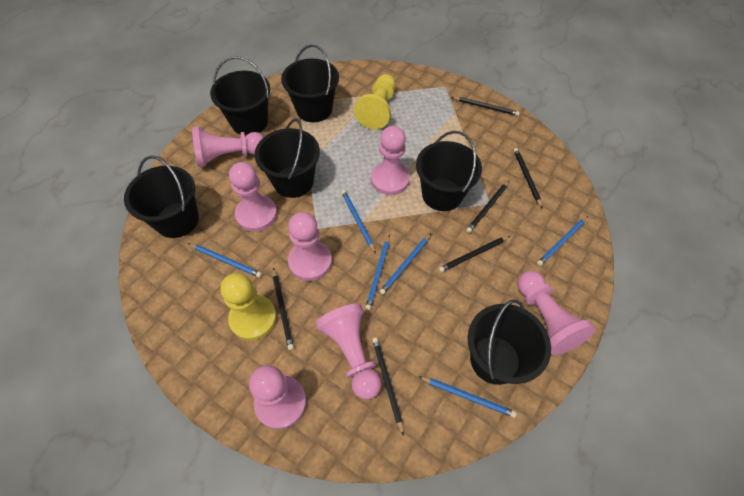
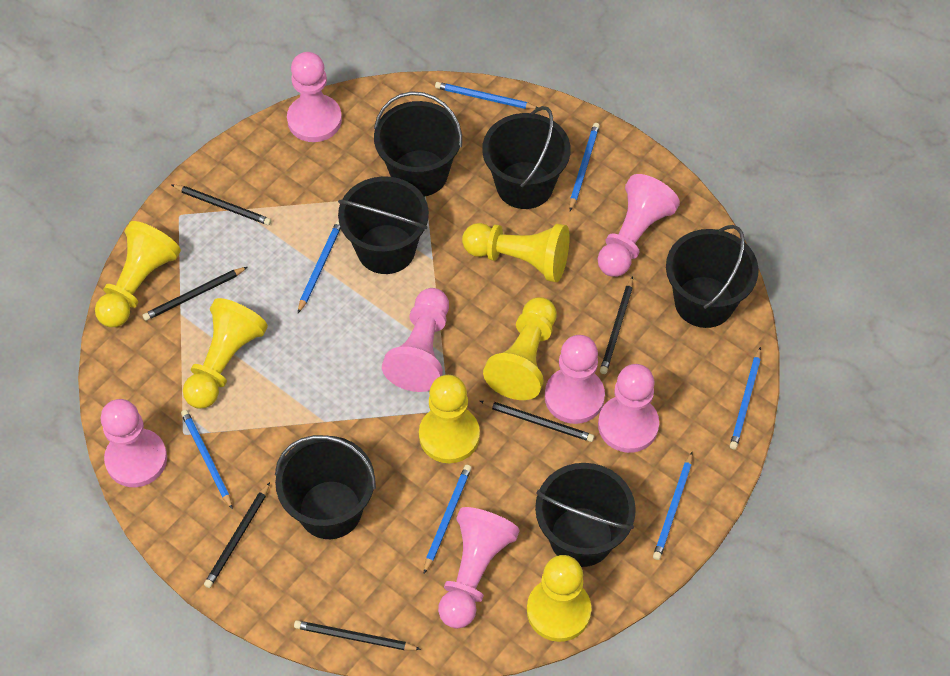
blue pencil: 6 -> 7
yellow pawn: 2 -> 6

